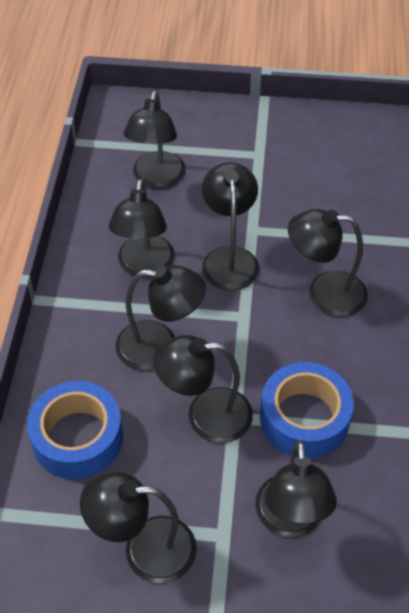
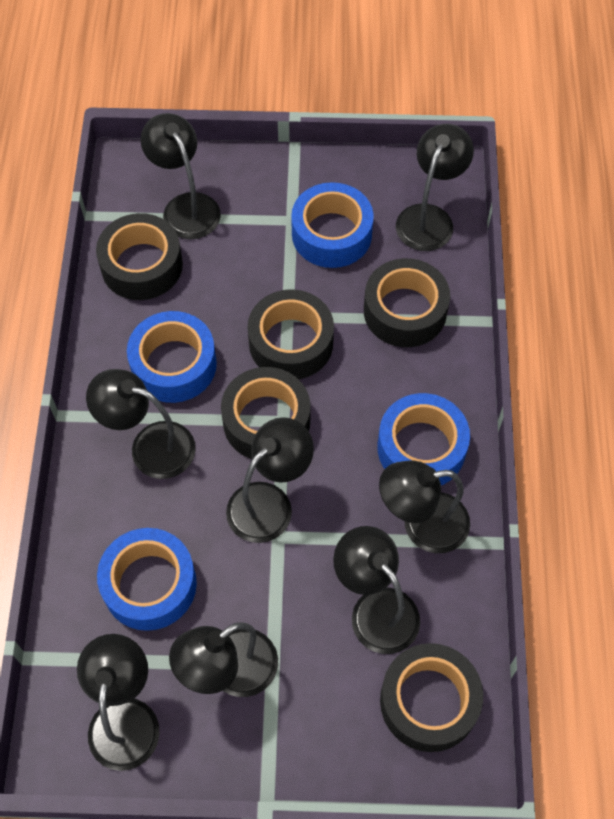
black tape: 0 -> 5
blue tape: 2 -> 4

